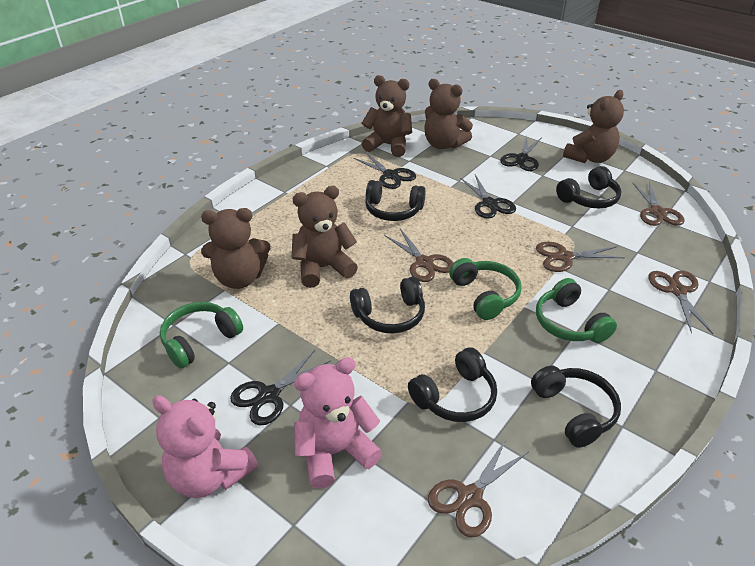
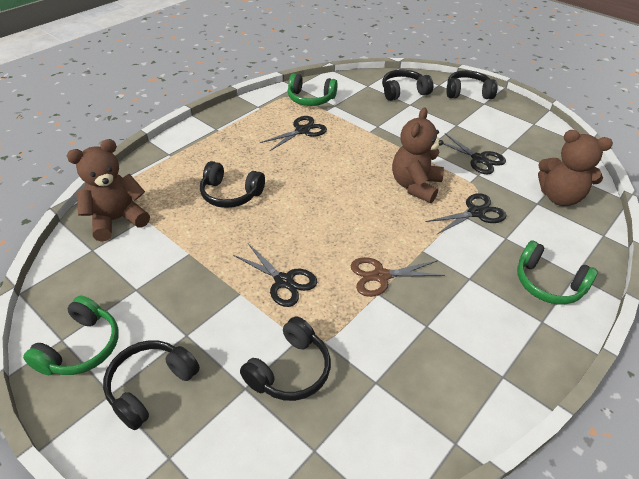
brown scissors: 5 -> 1
brown teddy bear: 5 -> 3
pink teddy bear: 2 -> 0

